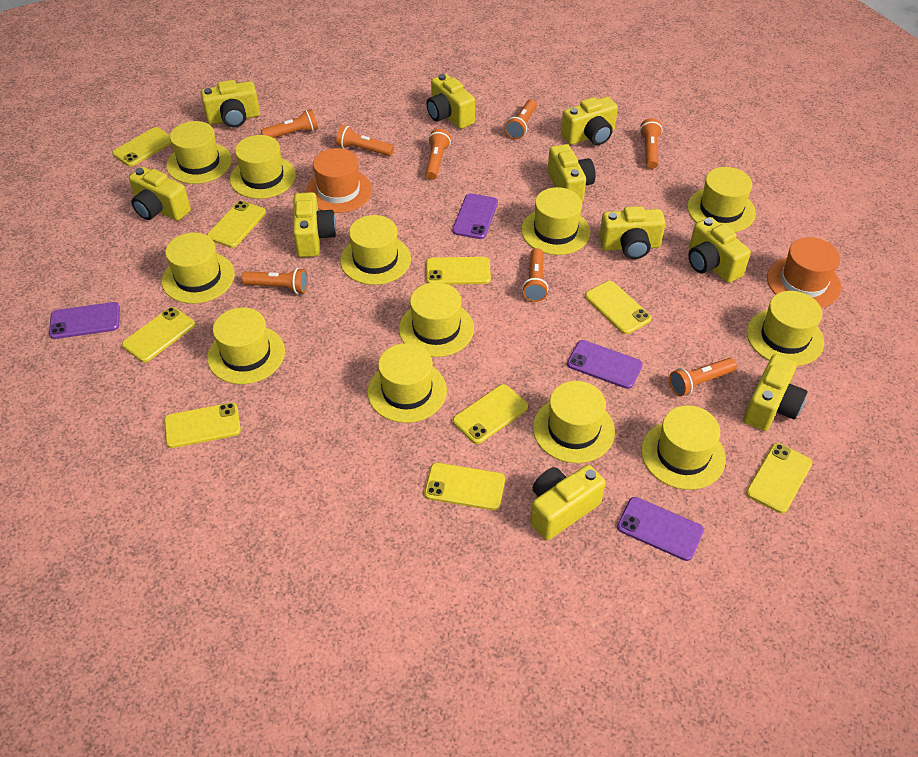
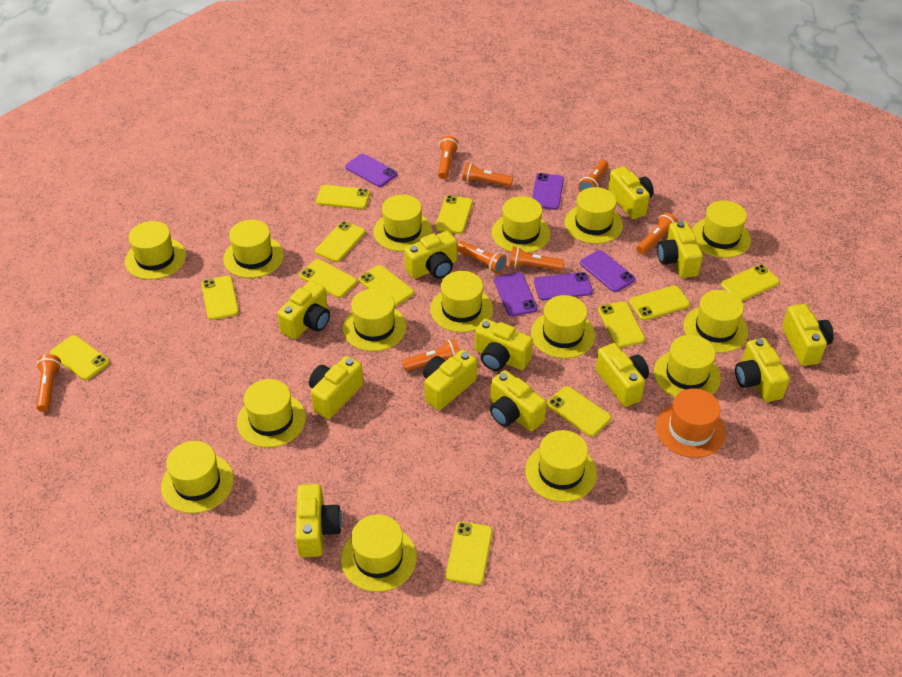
orange hat: 2 -> 1
purple phone: 4 -> 5
yellow camera: 10 -> 12
yellow hat: 12 -> 15
yellow phone: 9 -> 12

